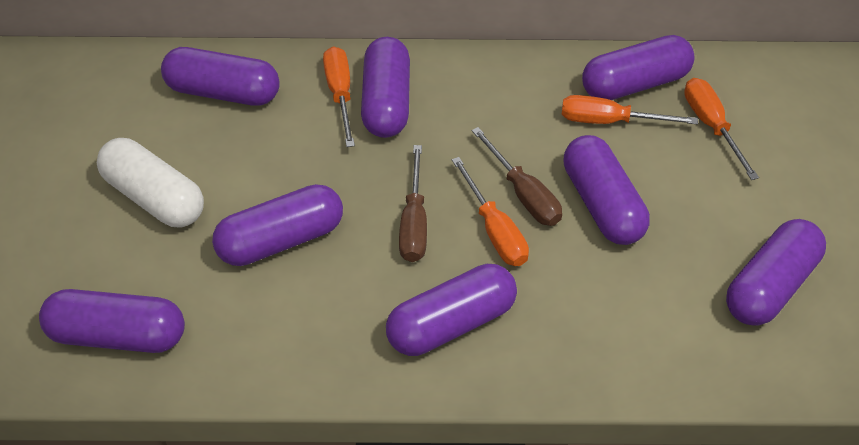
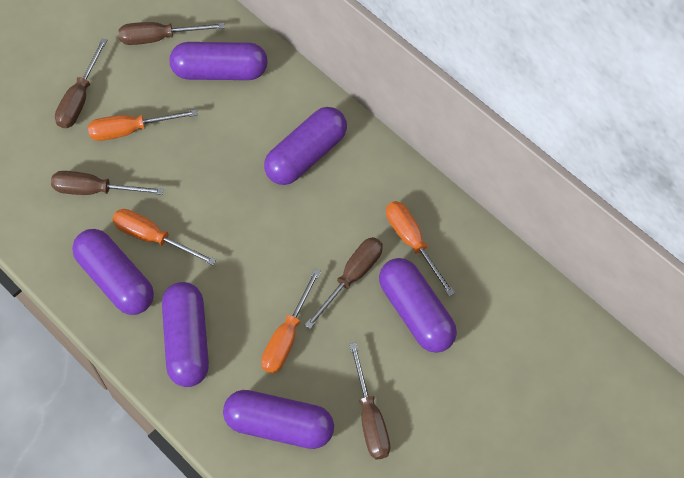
brown screwdriver: 2 -> 5
purple capsule: 8 -> 6
white capsule: 1 -> 0

